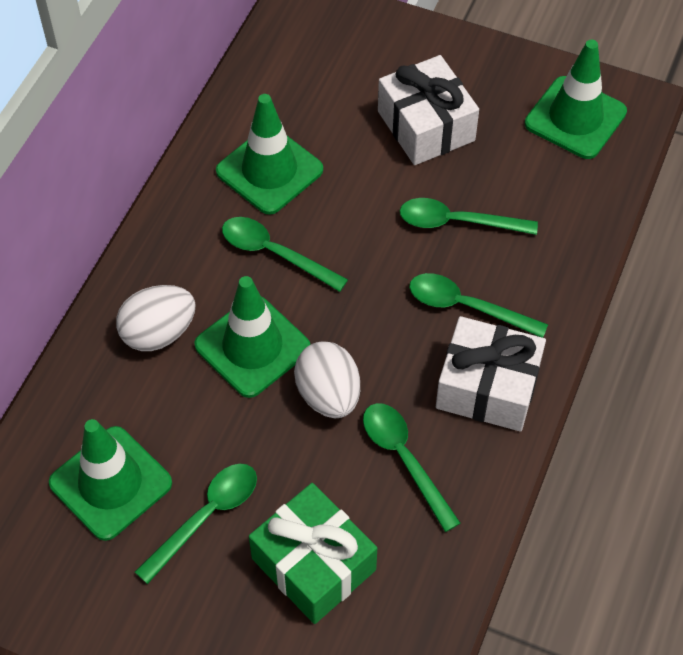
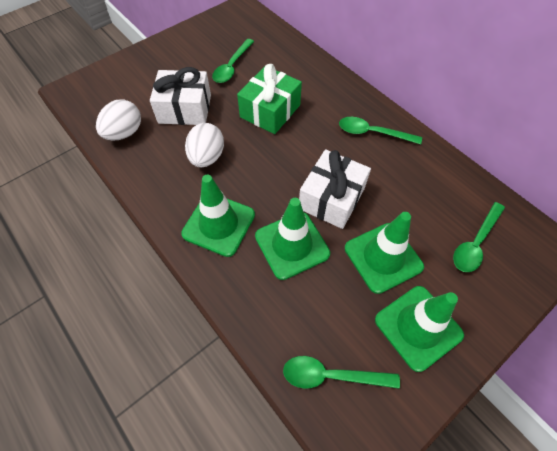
green spoon: 5 -> 4

